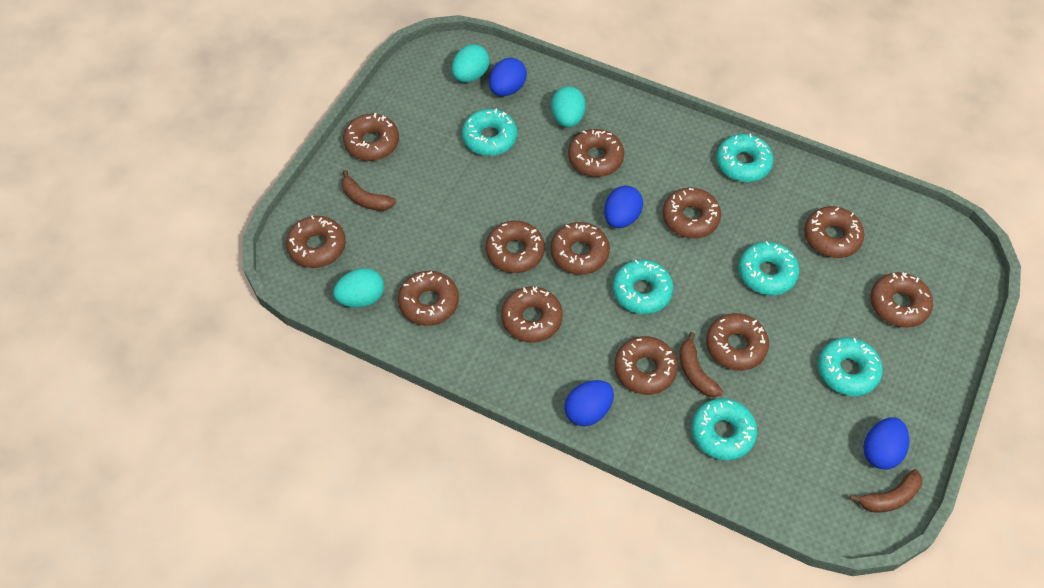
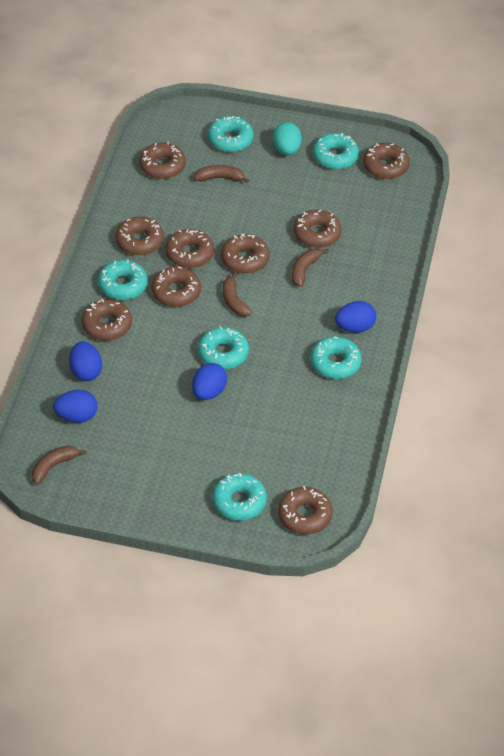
brown banana: 3 -> 4
brown donut: 12 -> 9
turquoise egg: 3 -> 1

